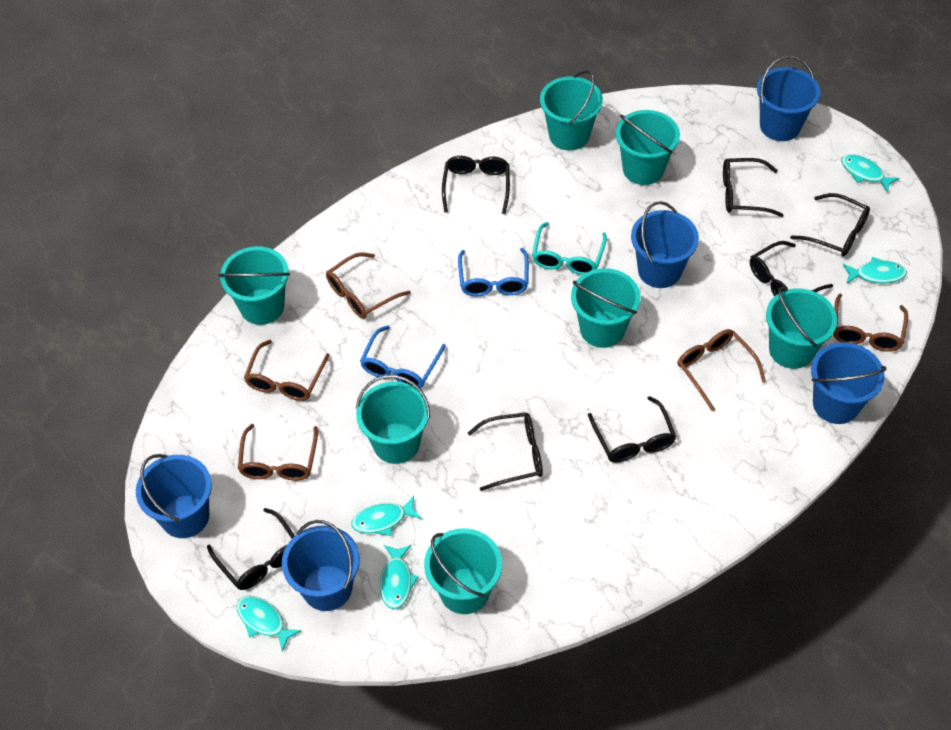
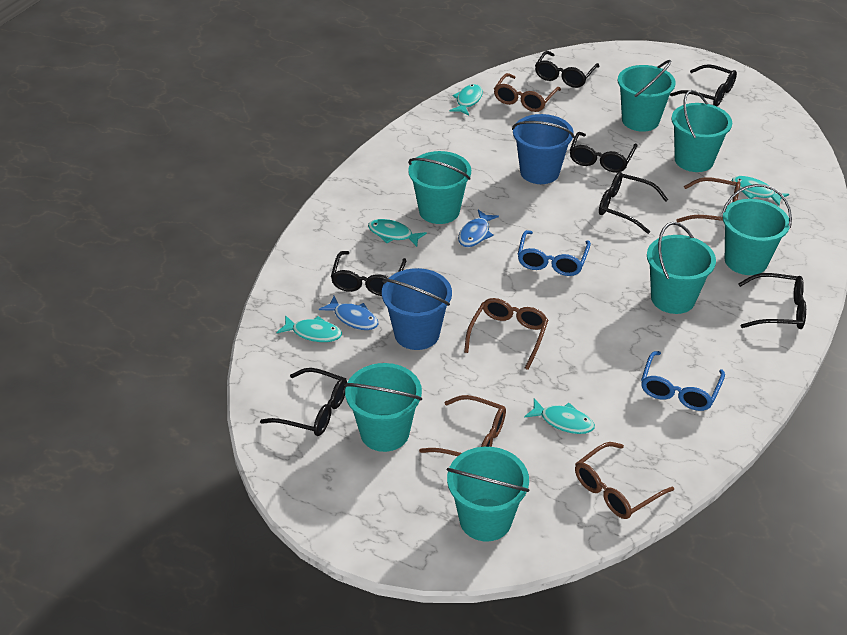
blue bucket: 5 -> 2
blue fish: 0 -> 2
turquoise glasses: 1 -> 0

